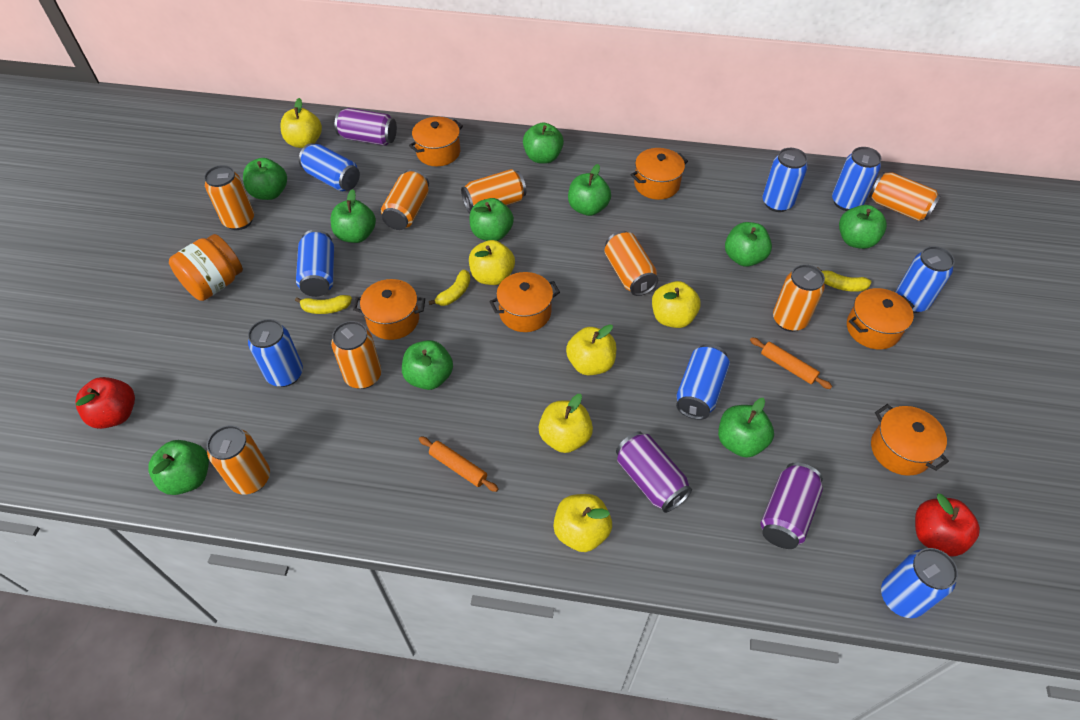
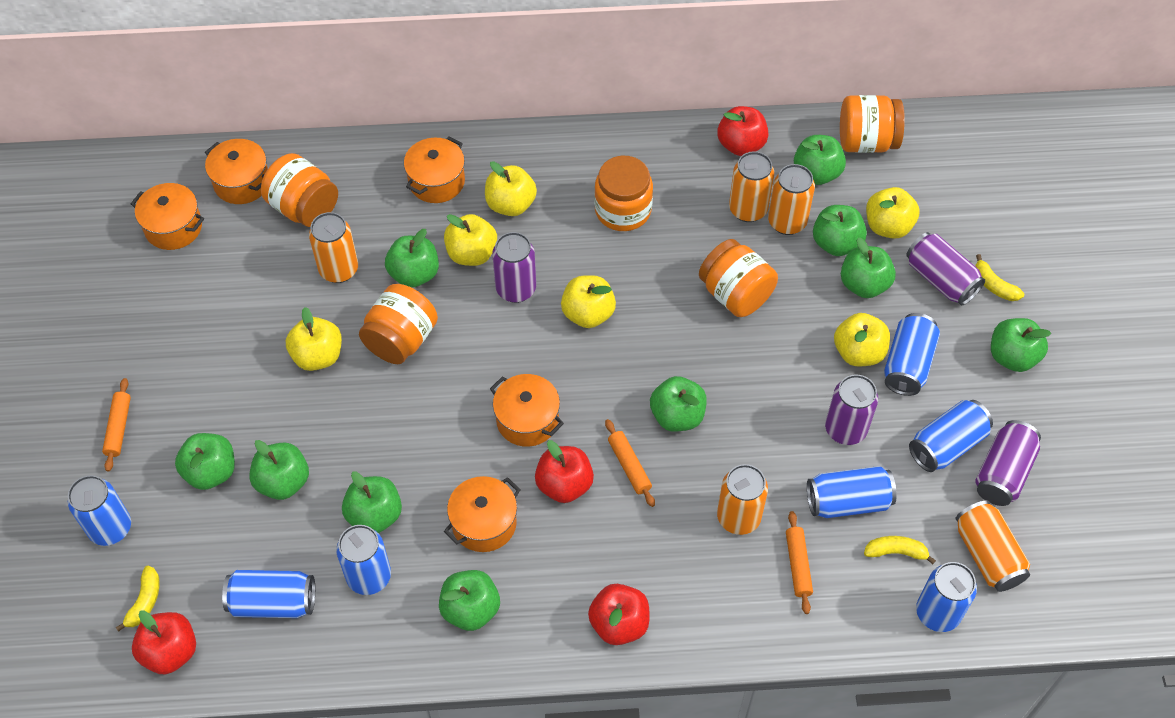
blue can: 8 -> 7
orange can: 8 -> 5
orange jar: 1 -> 5
orange pot: 6 -> 5
orange rolling pin: 2 -> 3
purple can: 3 -> 4
red apple: 2 -> 4

